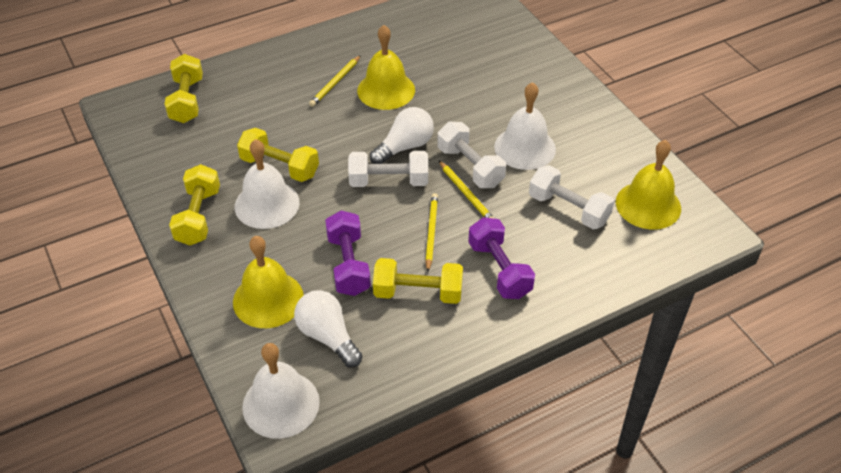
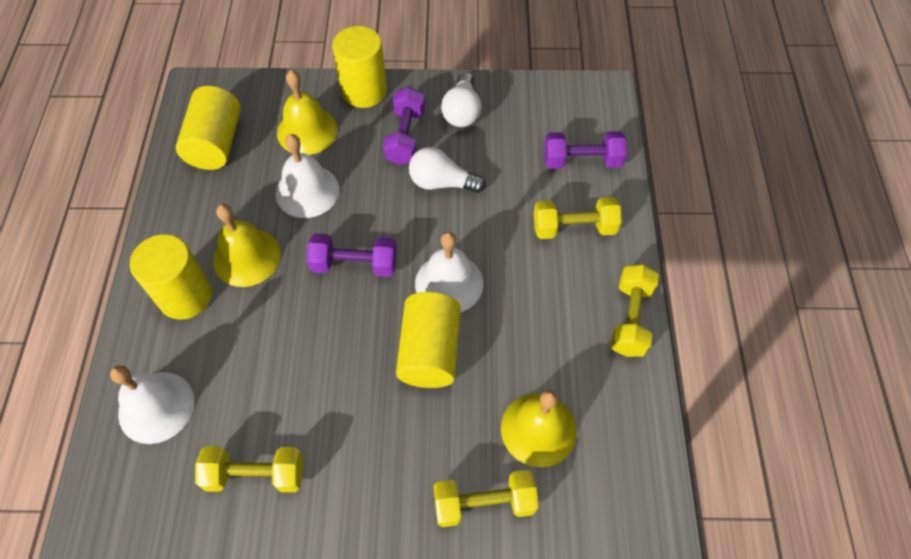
purple dumbbell: 2 -> 3
white dumbbell: 3 -> 0
yellow cylinder: 0 -> 4
yellow pencil: 3 -> 0

